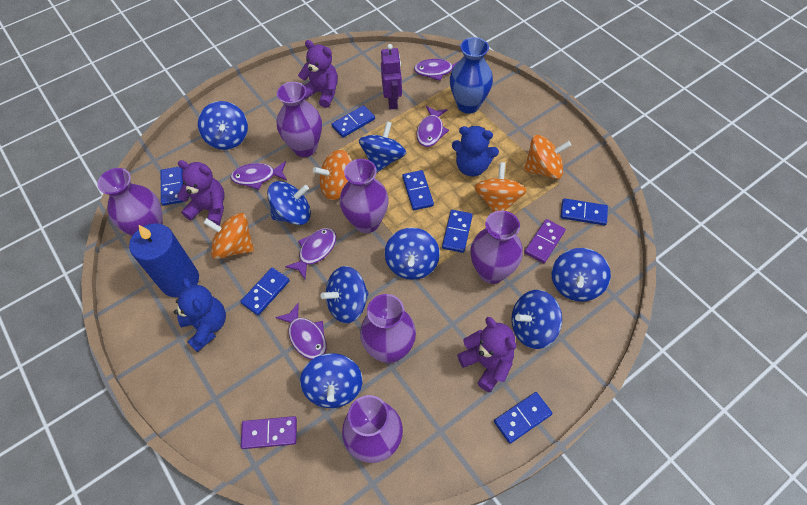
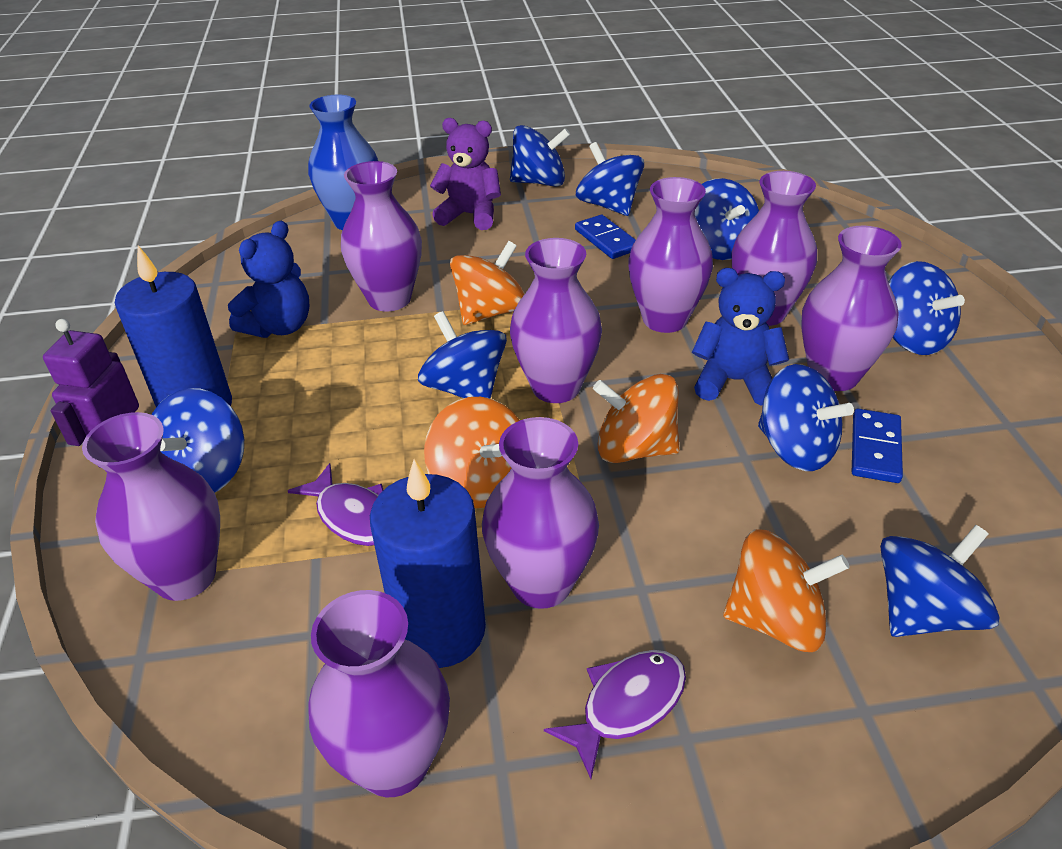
blue candle: 1 -> 2
blue domino: 7 -> 2
purple domino: 2 -> 0
purple fish: 5 -> 2
purple teddy bear: 3 -> 1
purple vase: 6 -> 8

